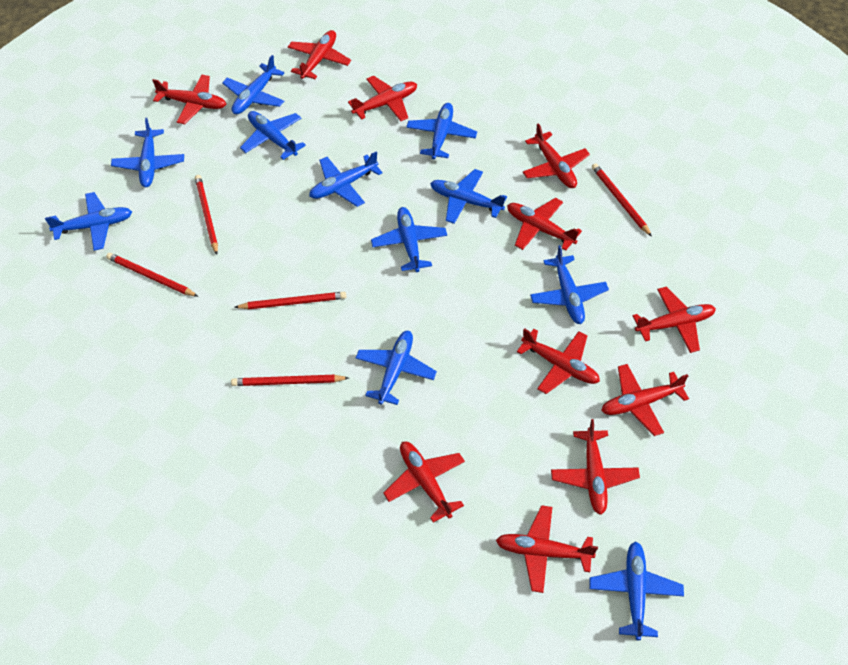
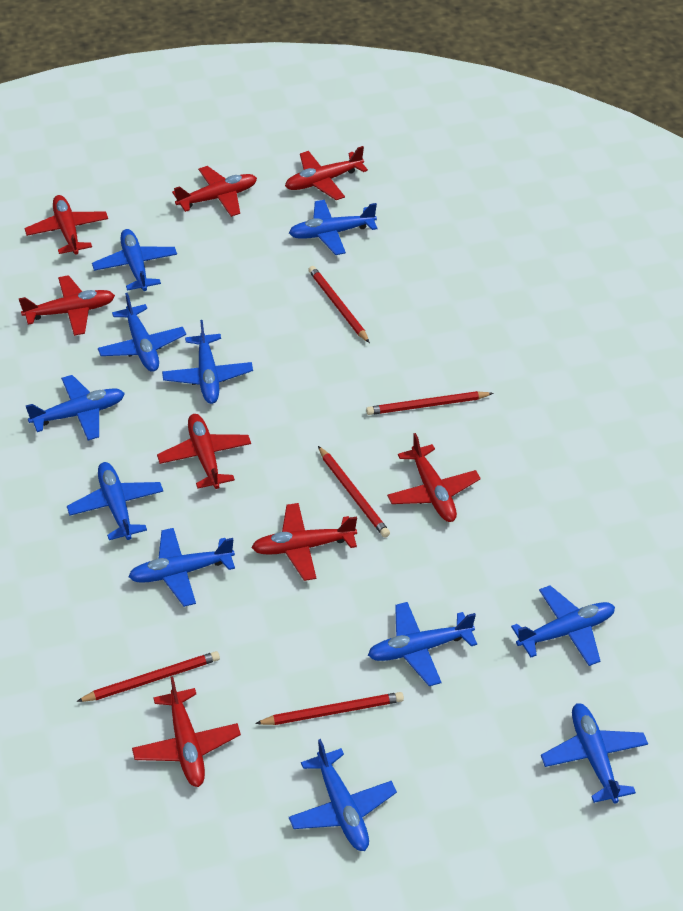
red plane: 11 -> 8

